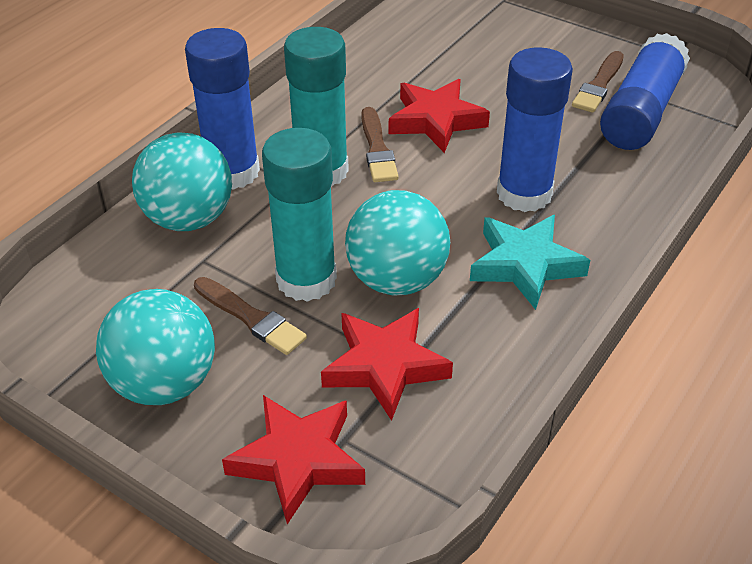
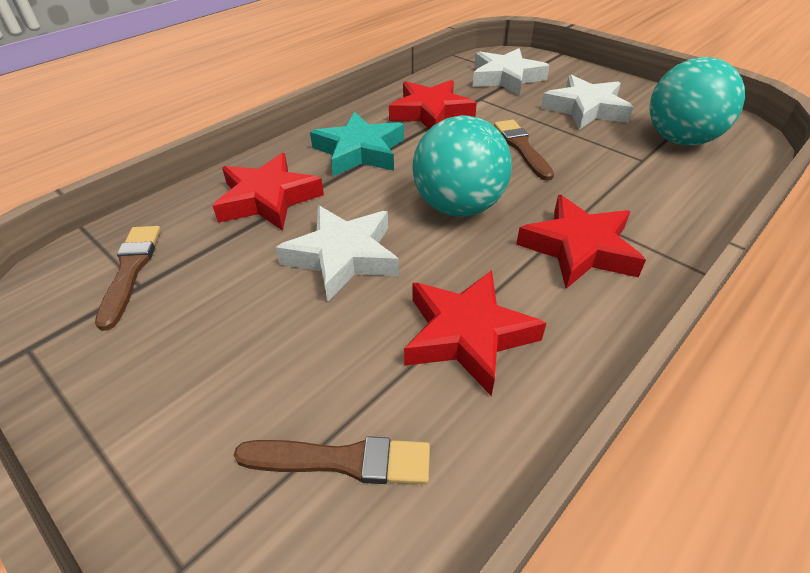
blue glue stick: 3 -> 0
red star: 3 -> 4
turquoise ball: 3 -> 2
turquoise glue stick: 2 -> 0
white star: 0 -> 3

